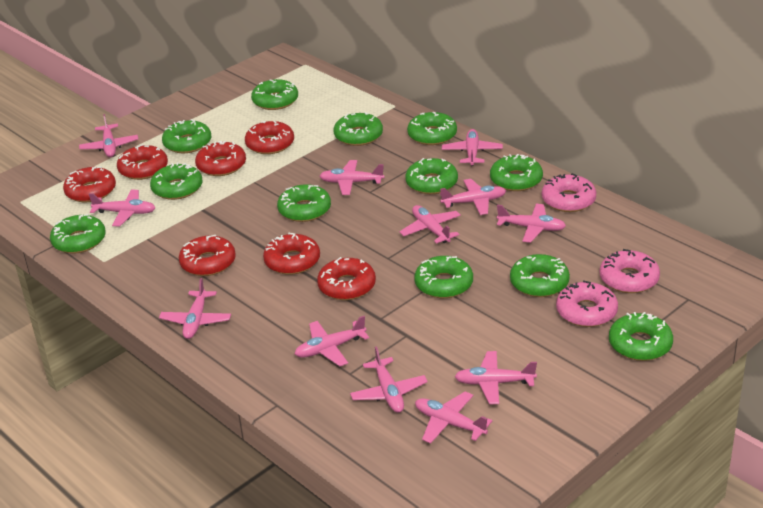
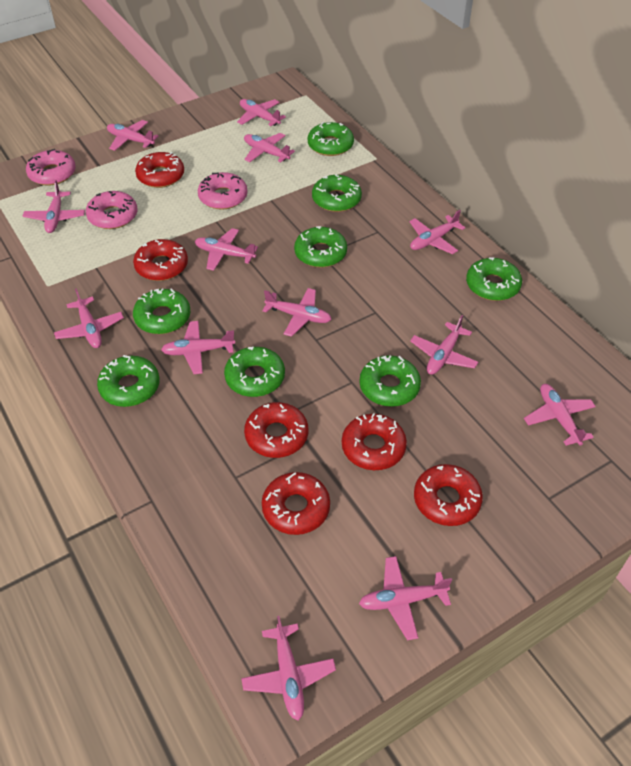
green donut: 12 -> 8
pink plane: 12 -> 13
red donut: 7 -> 6

